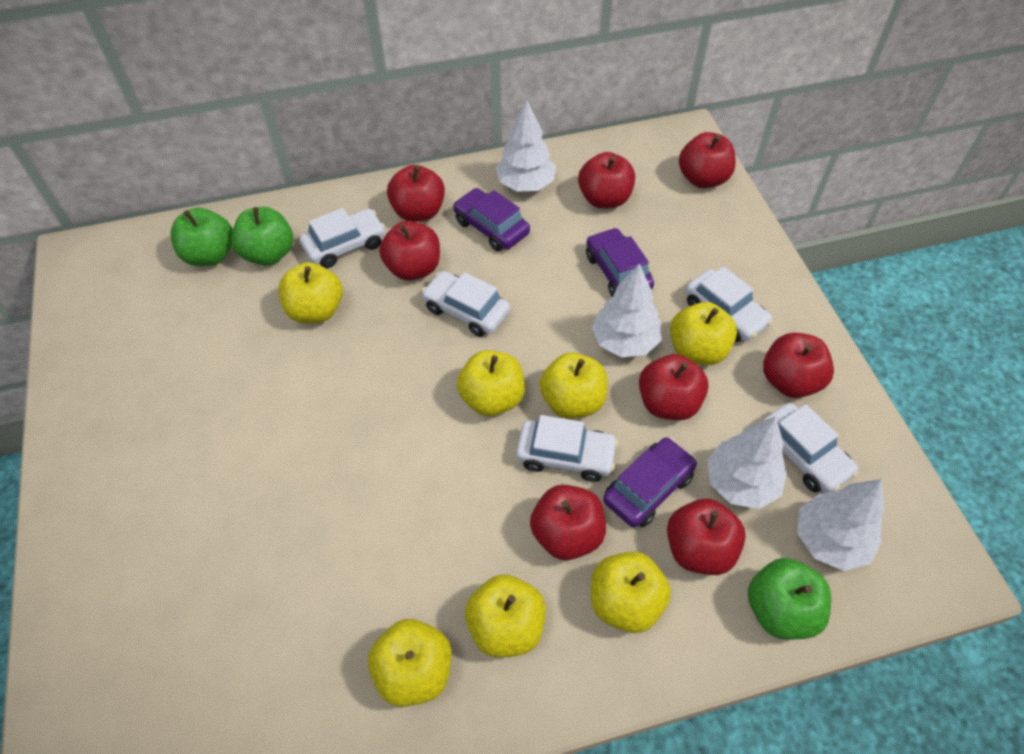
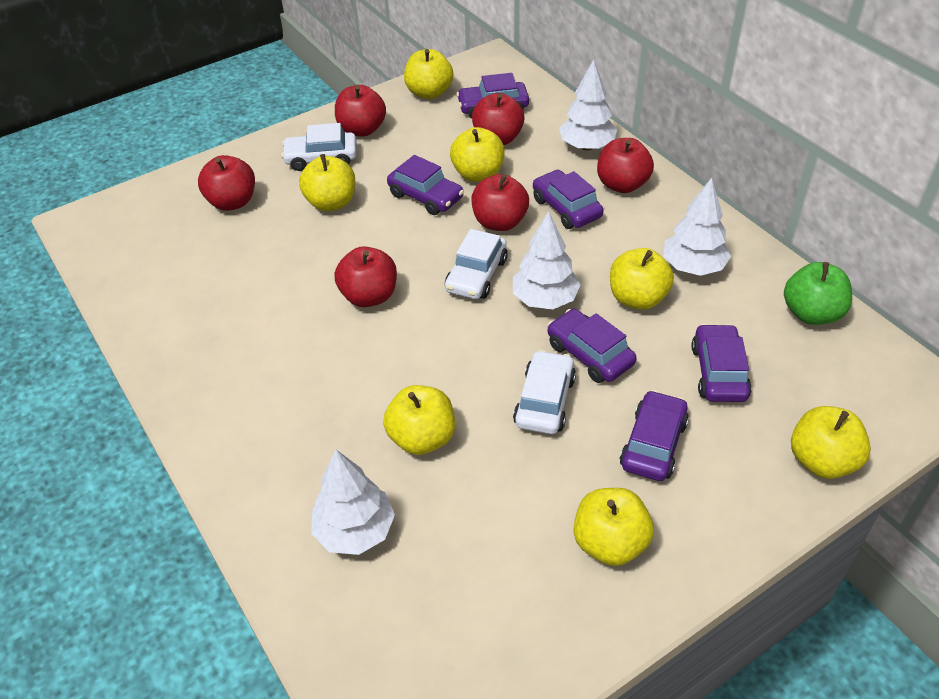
green apple: 3 -> 1
purple car: 3 -> 6
red apple: 8 -> 6
white car: 5 -> 3

